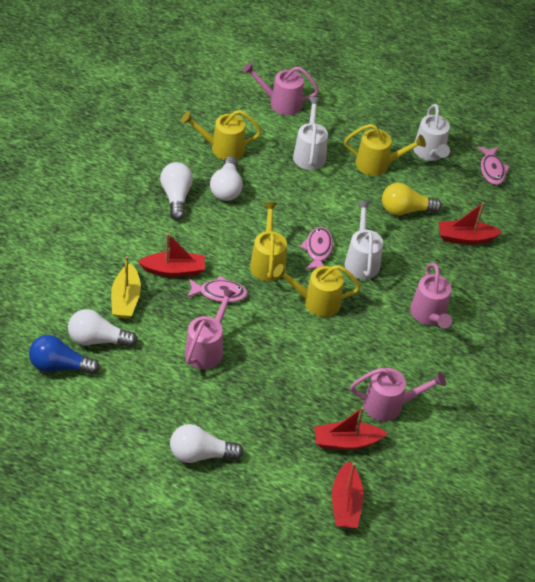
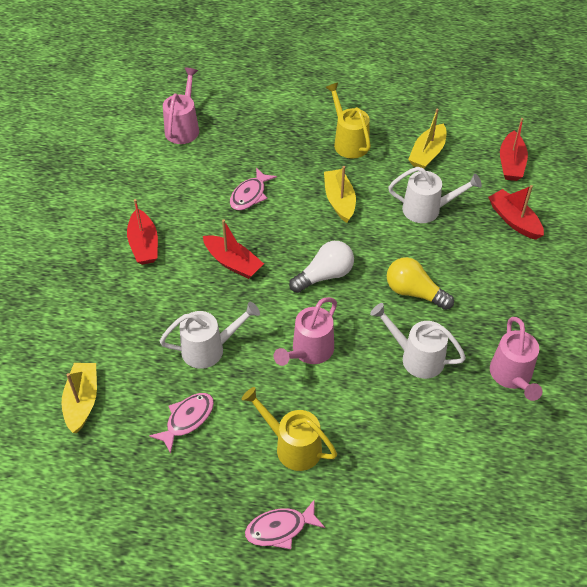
blue light bulb: 1 -> 0
pink watering can: 4 -> 3
white light bulb: 4 -> 1
yellow boat: 1 -> 3
yellow watering can: 4 -> 2

